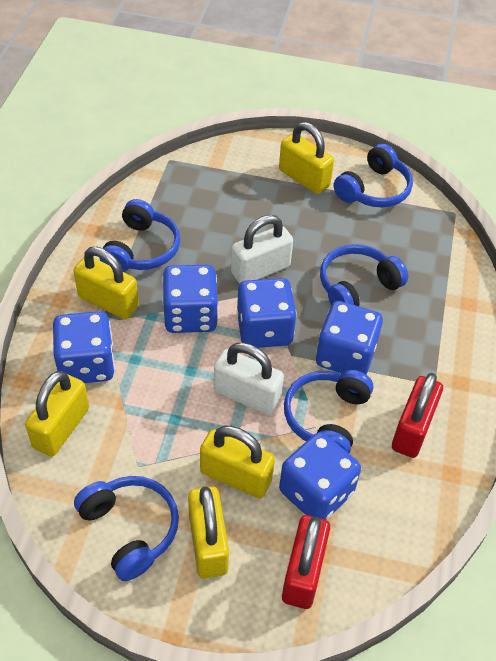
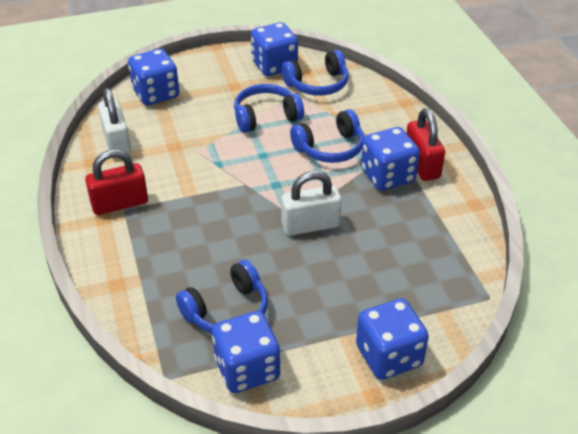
blue headphones: 5 -> 4
yellow padlock: 5 -> 0

